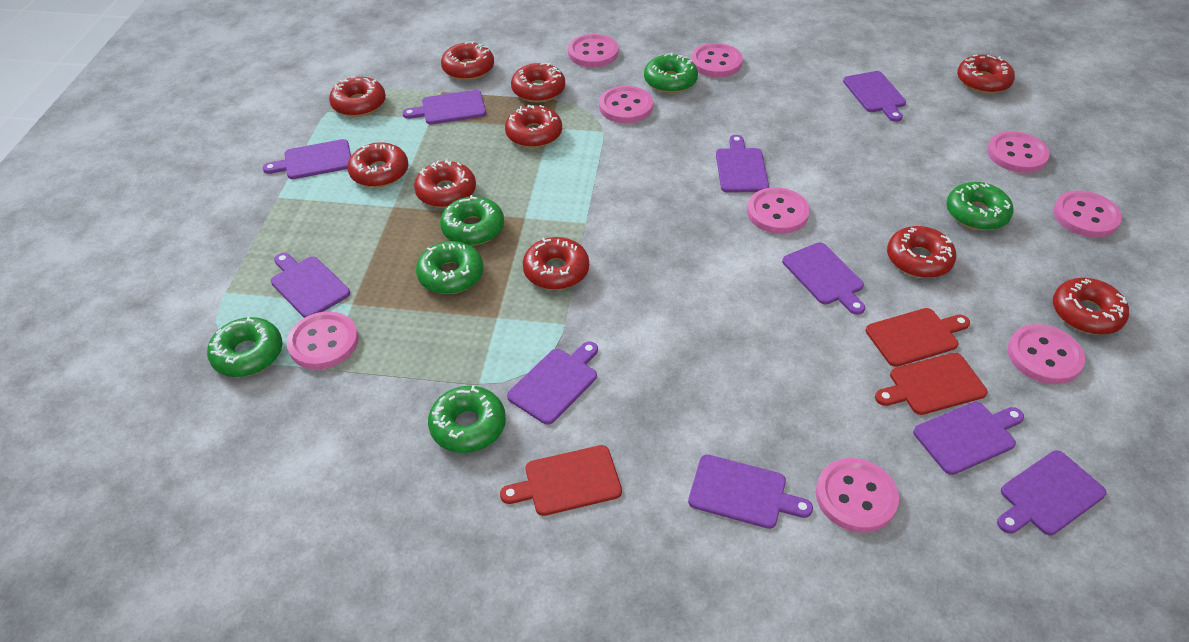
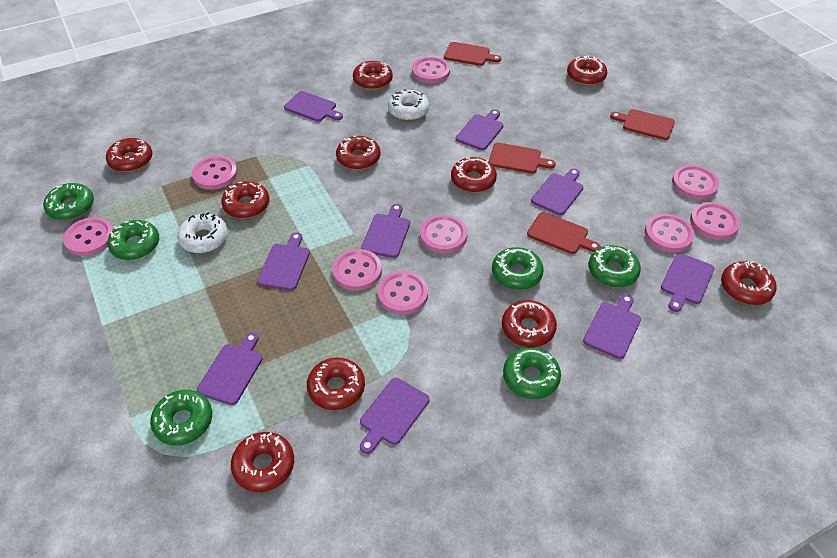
purple cutting board: 10 -> 9
red cutting board: 3 -> 4
white donut: 0 -> 2

